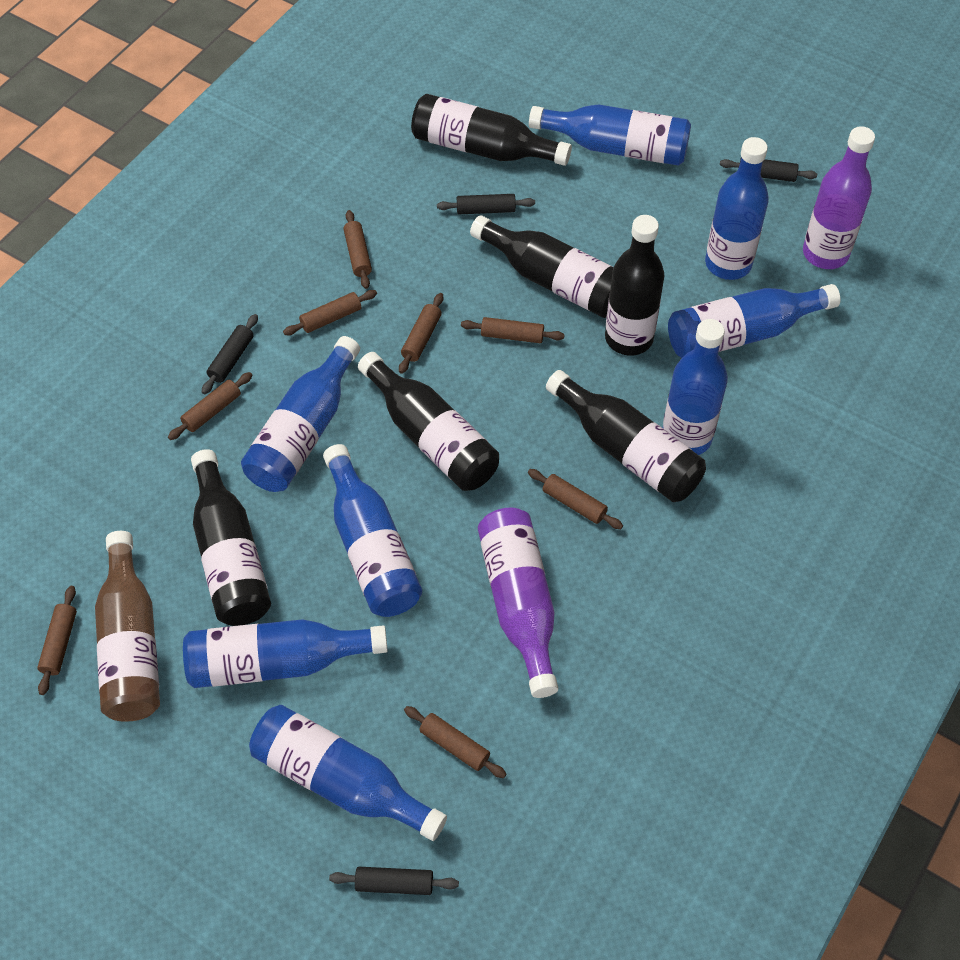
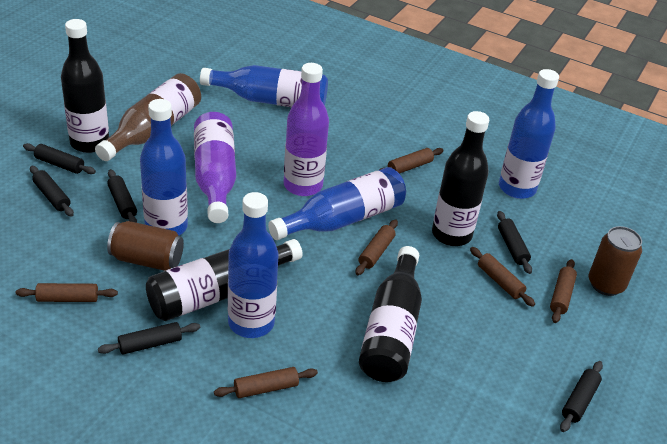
black bottle: 6 -> 4
black rolling pin: 4 -> 6
blue bottle: 8 -> 5
brown can: 0 -> 2
brown rolling pin: 8 -> 6

